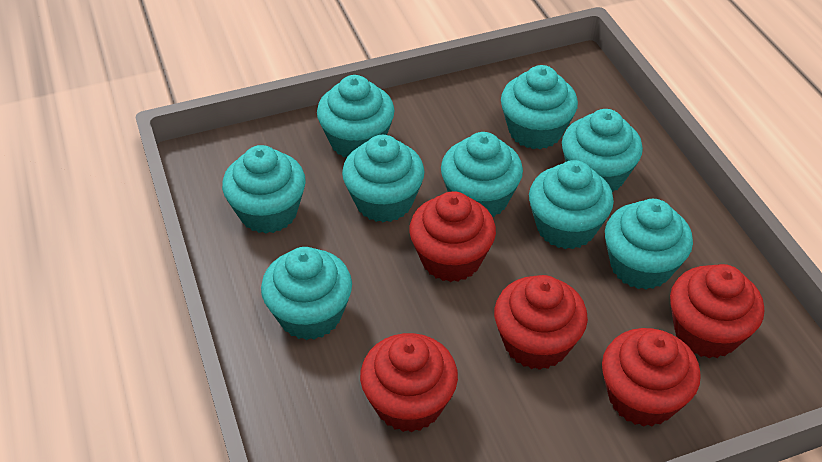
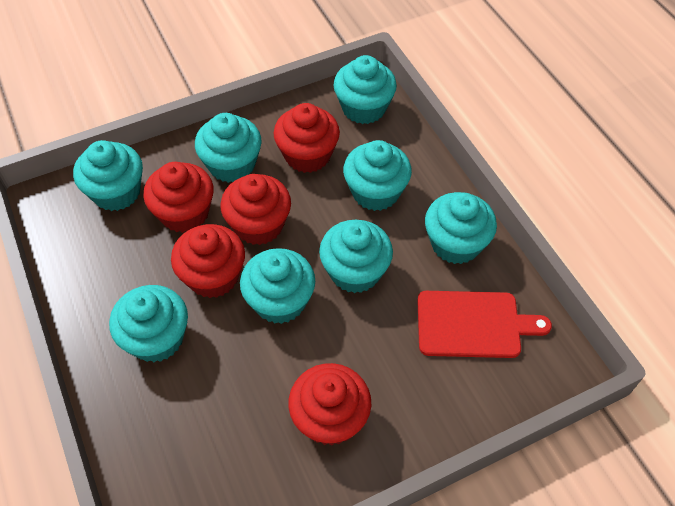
red cutting board: 0 -> 1
turquoise cupcake: 9 -> 8

